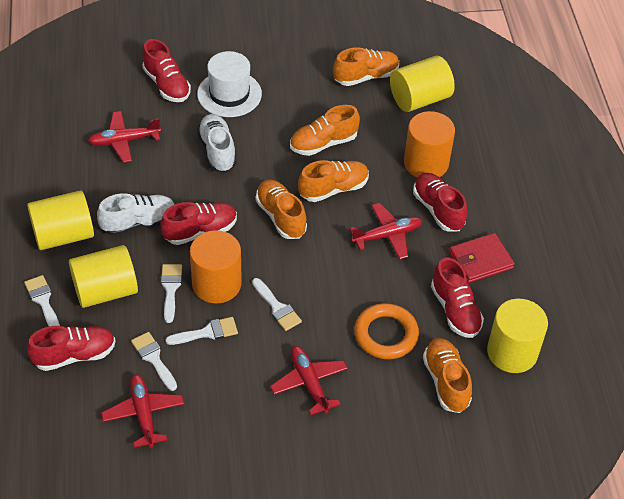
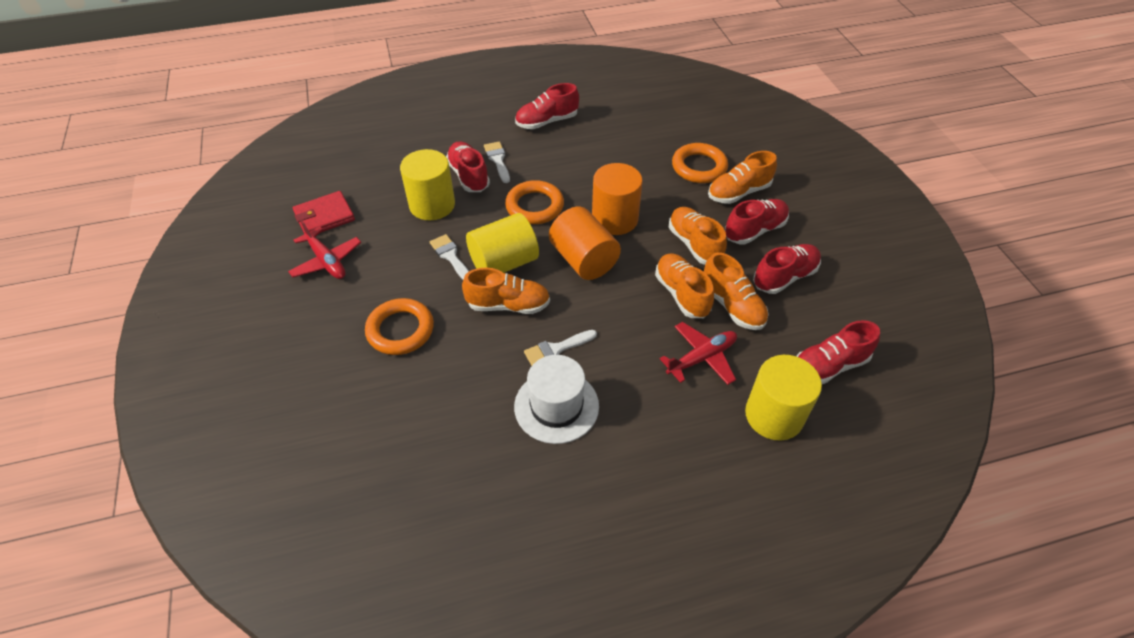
orange ring: 1 -> 3
red plane: 4 -> 2
white brush: 5 -> 3
white shoe: 2 -> 0
yellow cylinder: 4 -> 3

